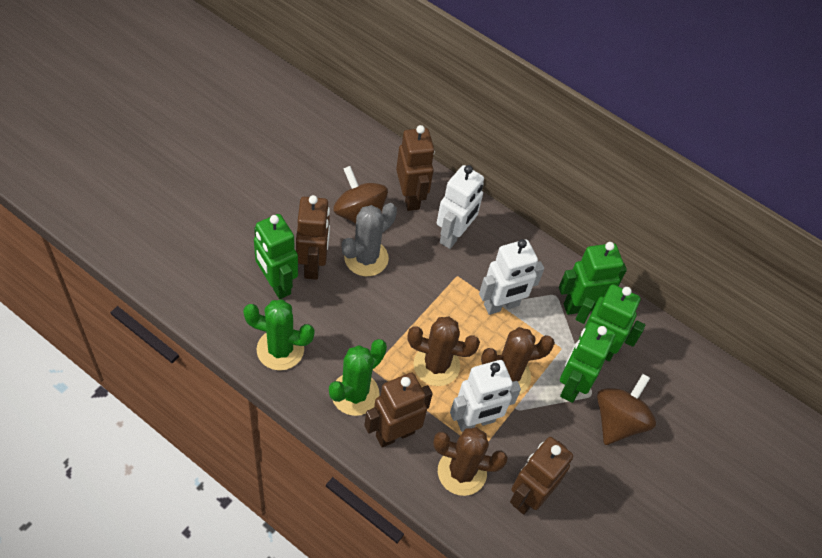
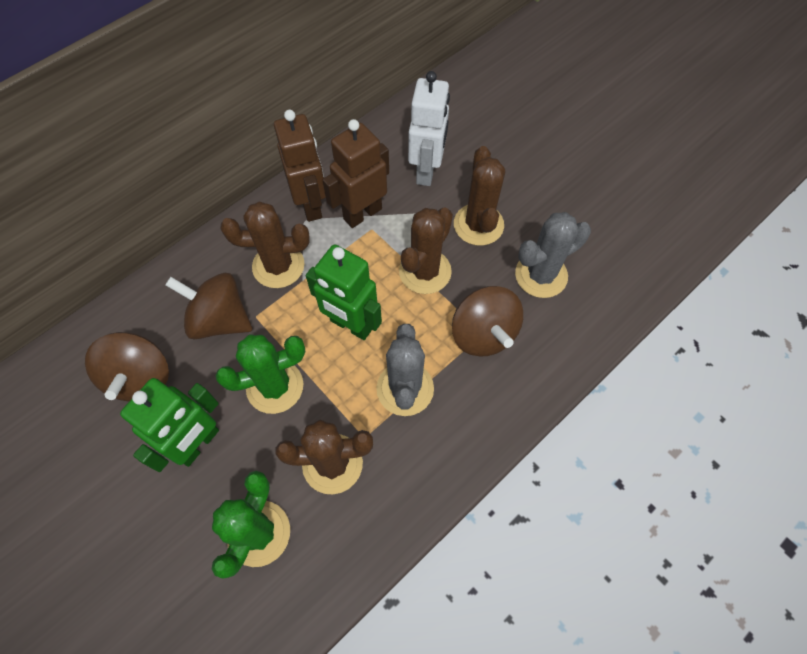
brown cactus: 3 -> 4
brown robot: 4 -> 2
brown spinning top: 2 -> 3
green robot: 4 -> 2
grey cactus: 1 -> 2
white robot: 3 -> 1

